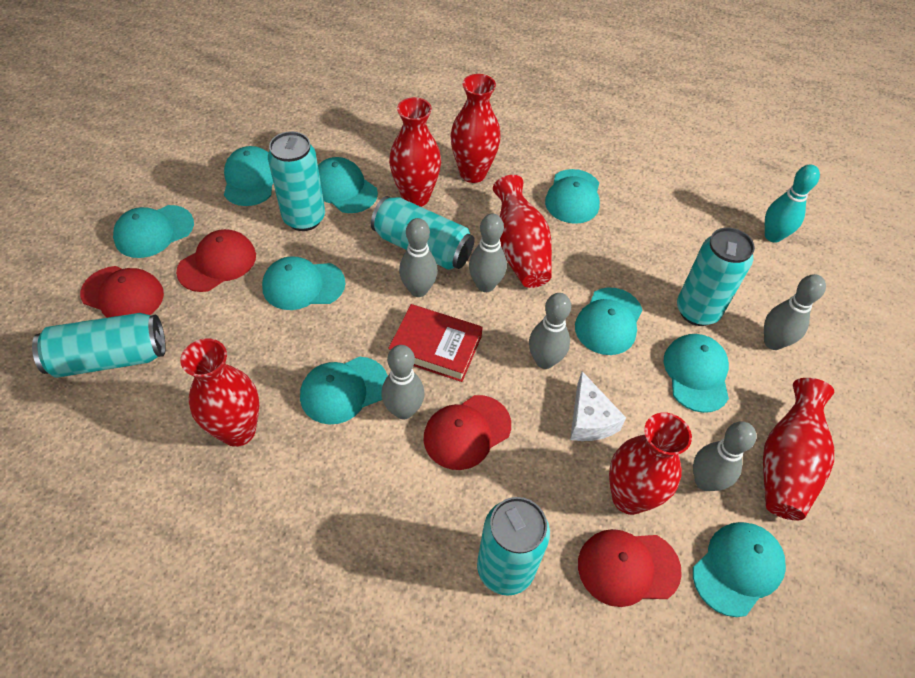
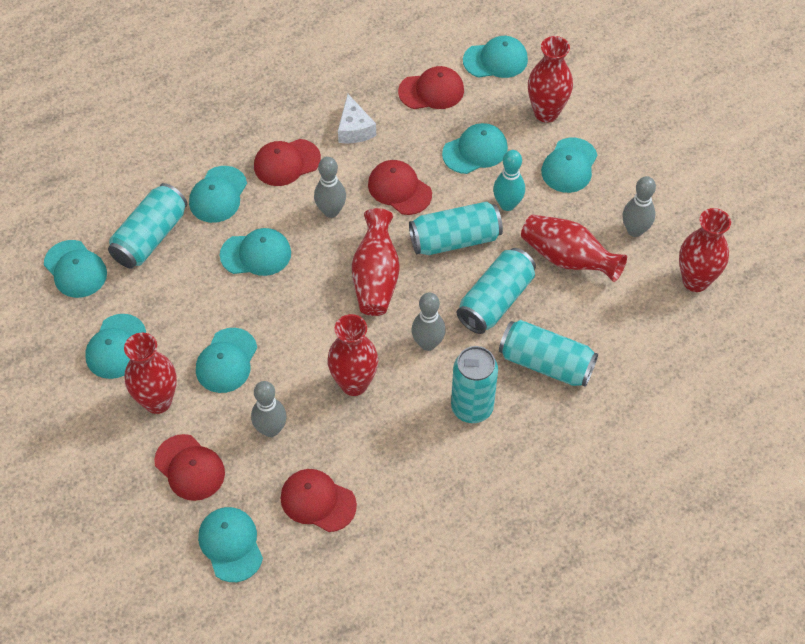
grey bowling pin: 6 -> 4
red book: 1 -> 0
red cap: 4 -> 5

